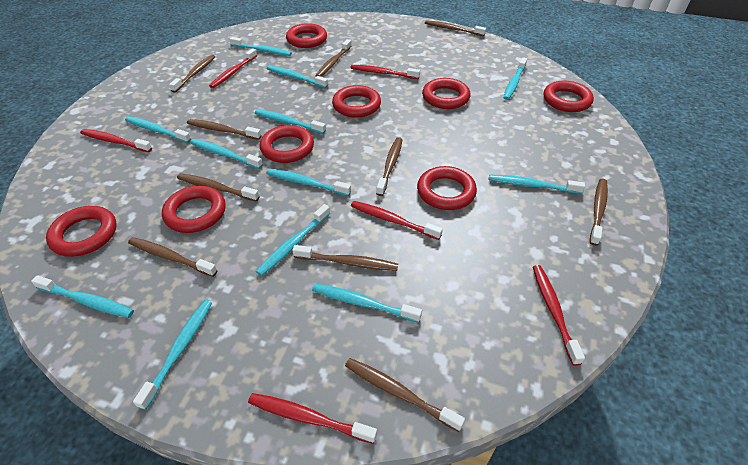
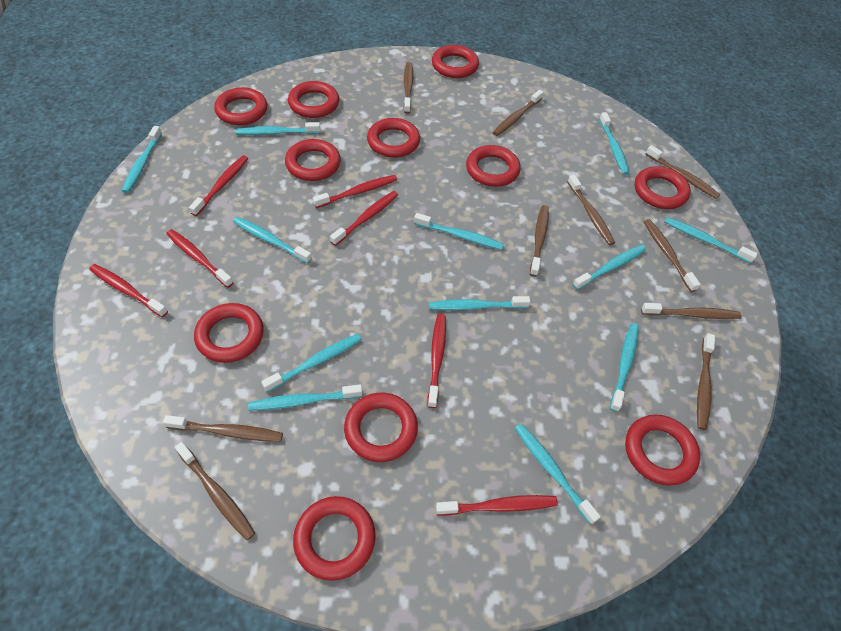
red ring: 8 -> 11
red toothbrush: 6 -> 7

